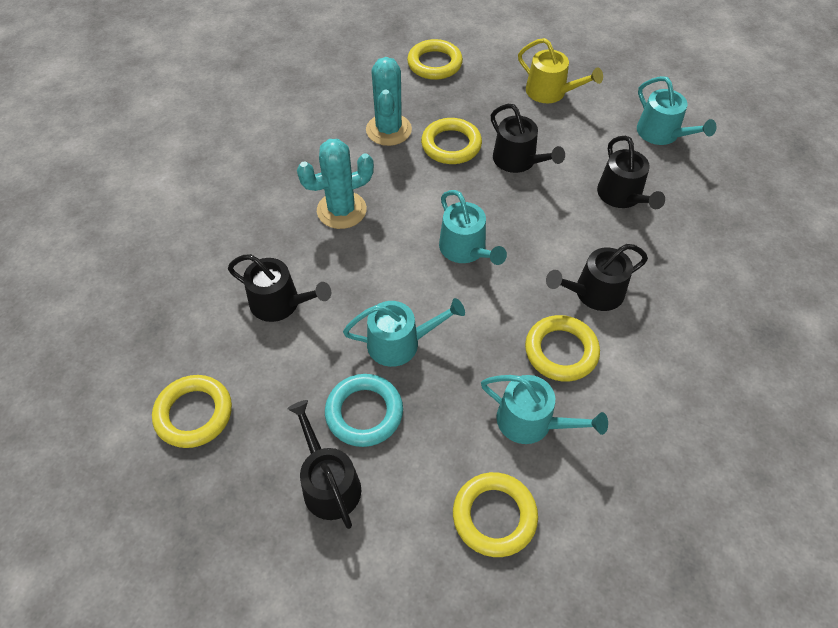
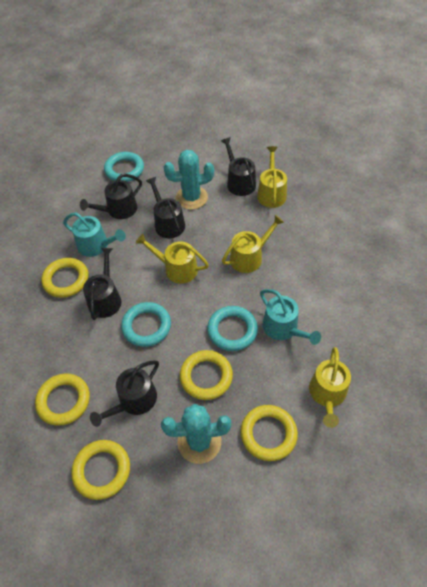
turquoise ring: 1 -> 3
turquoise watering can: 4 -> 2
yellow watering can: 1 -> 4

